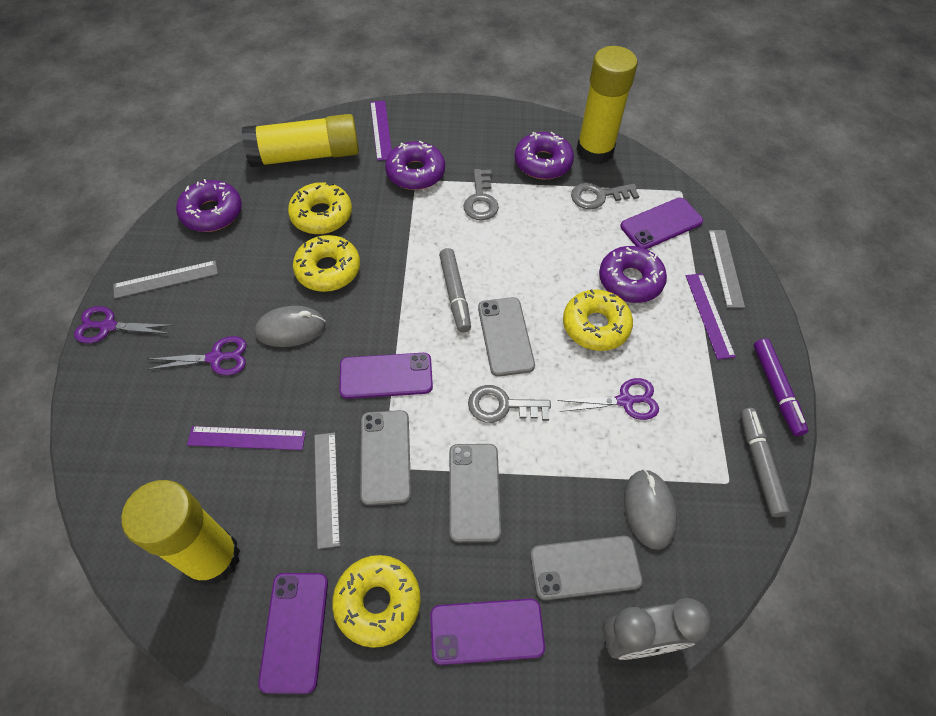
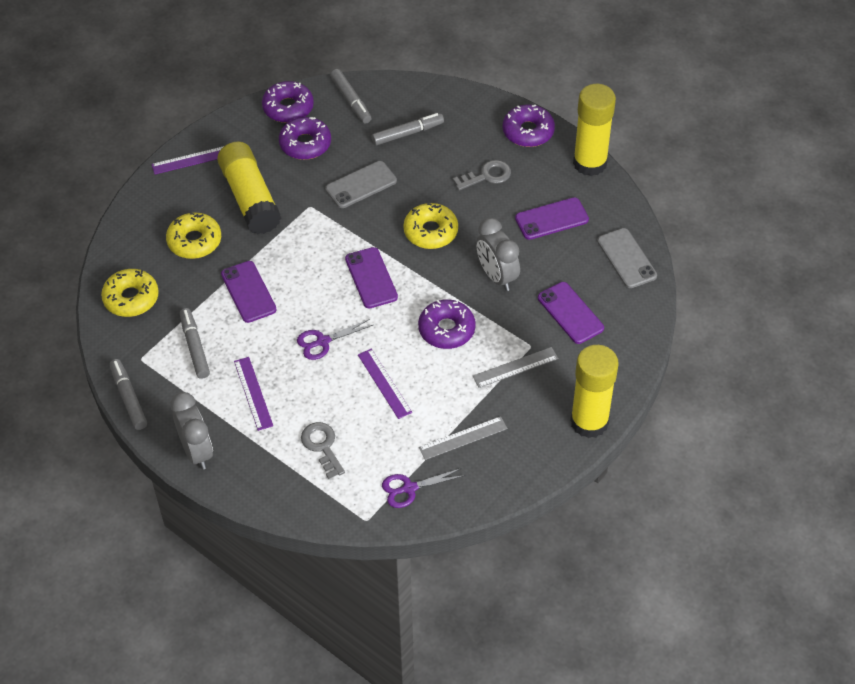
grey clock: 1 -> 2
grey key: 3 -> 2
grey marker: 2 -> 4
grey mouse: 2 -> 0
grey phone: 4 -> 2
grey ruler: 3 -> 2
purple marker: 1 -> 0
purple scissors: 3 -> 2
yellow donut: 4 -> 3

